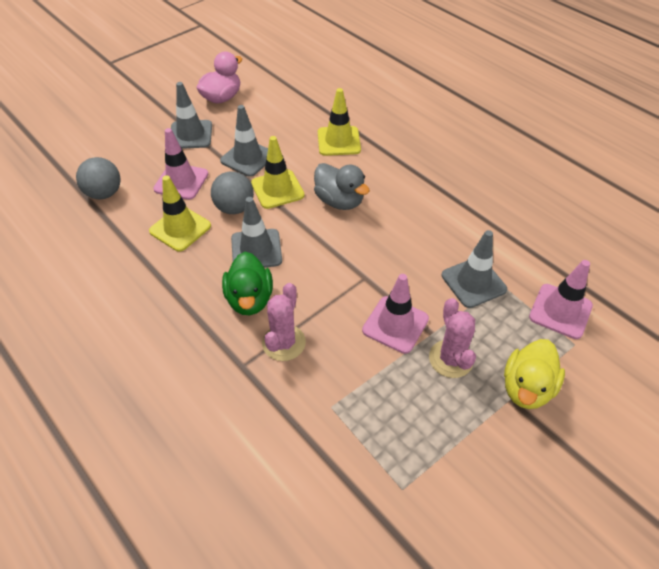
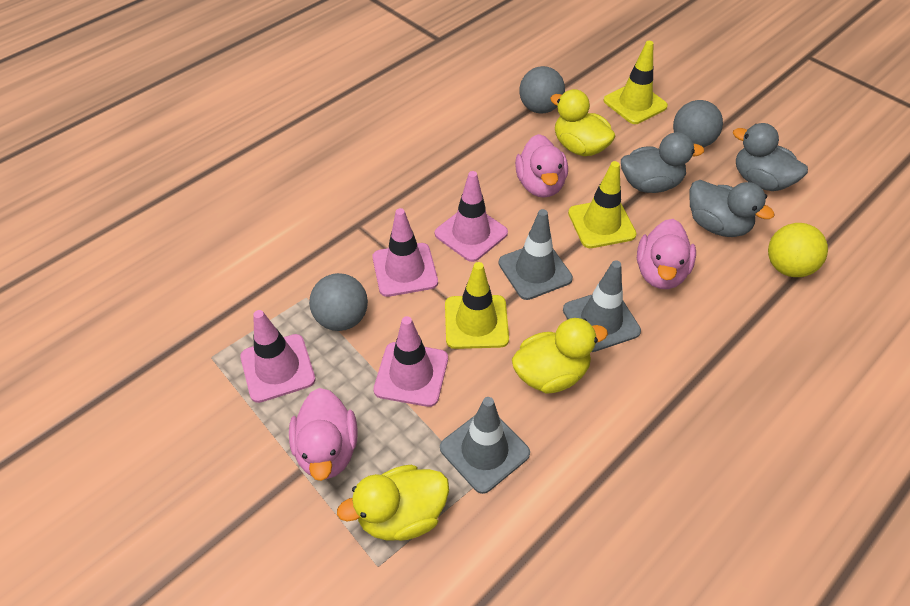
green duck: 1 -> 0
grey ball: 2 -> 3
grey duck: 1 -> 3
grey traffic cone: 4 -> 3
pink cactus: 2 -> 0
pink duck: 1 -> 3
pink traffic cone: 3 -> 4
yellow ball: 0 -> 1
yellow duck: 1 -> 3

